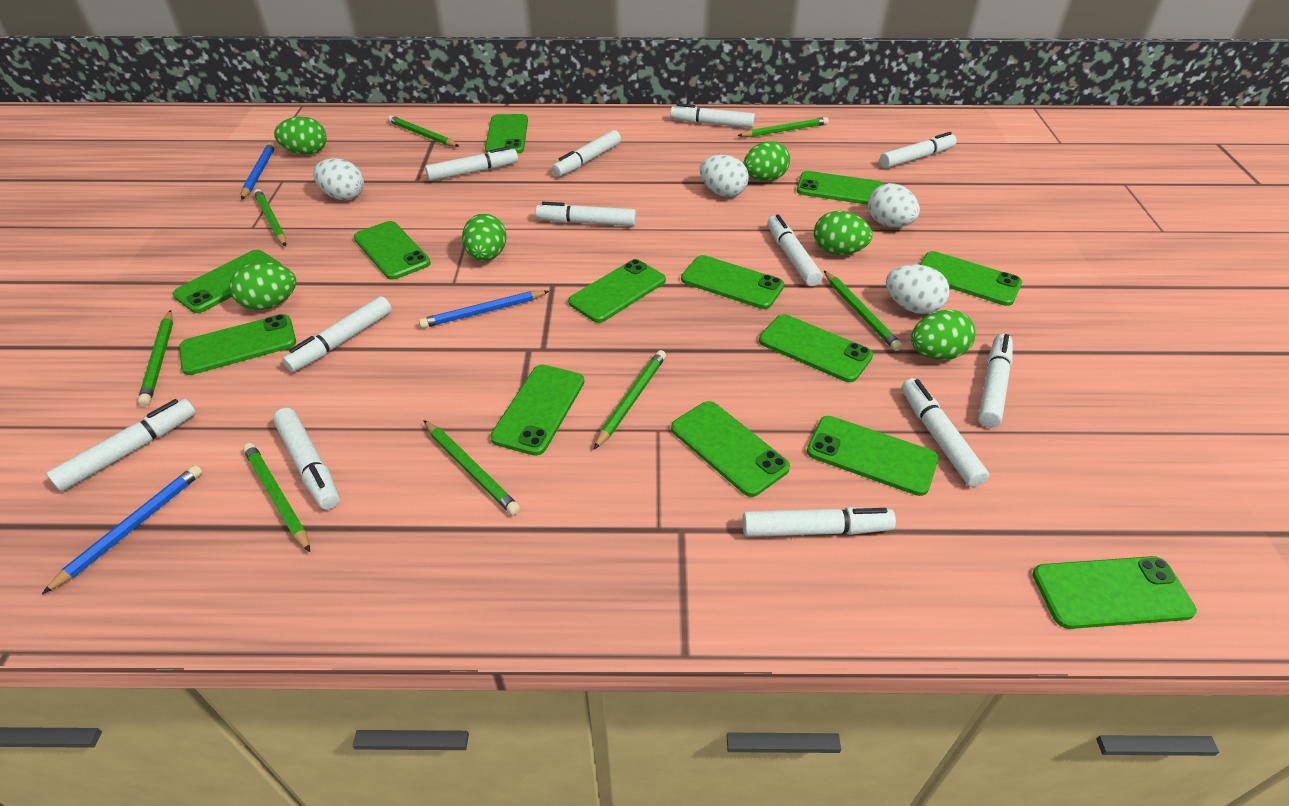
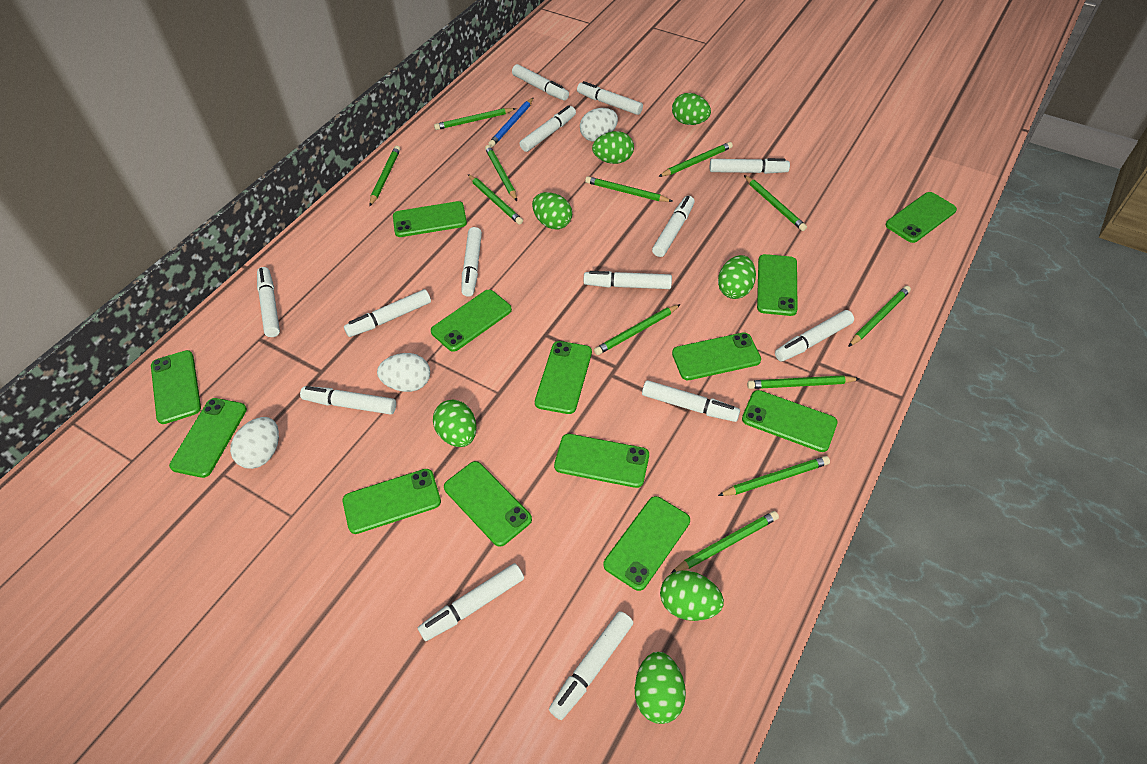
blue pencil: 3 -> 1
green egg: 6 -> 7
green pencil: 8 -> 12
white egg: 4 -> 3
white marker: 12 -> 14

